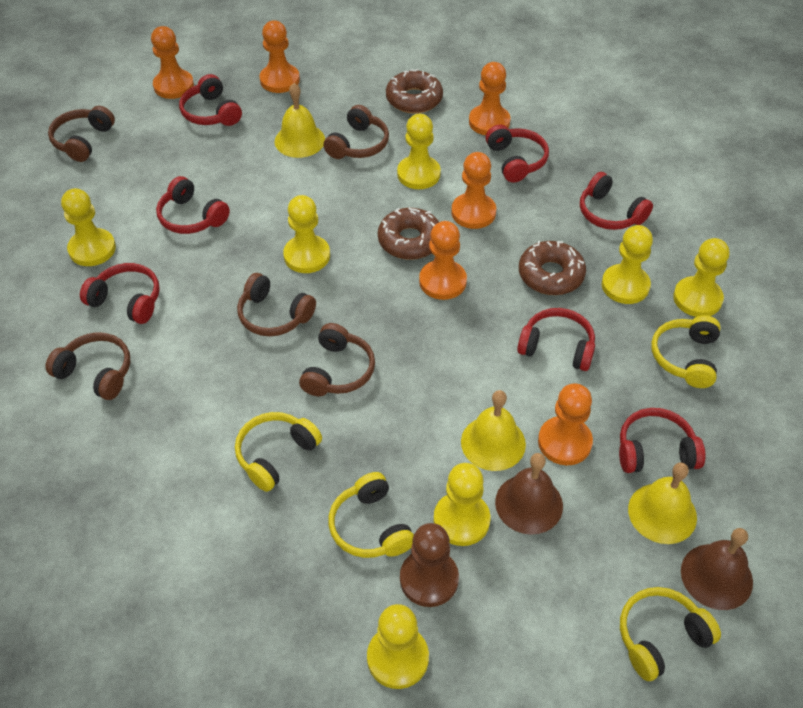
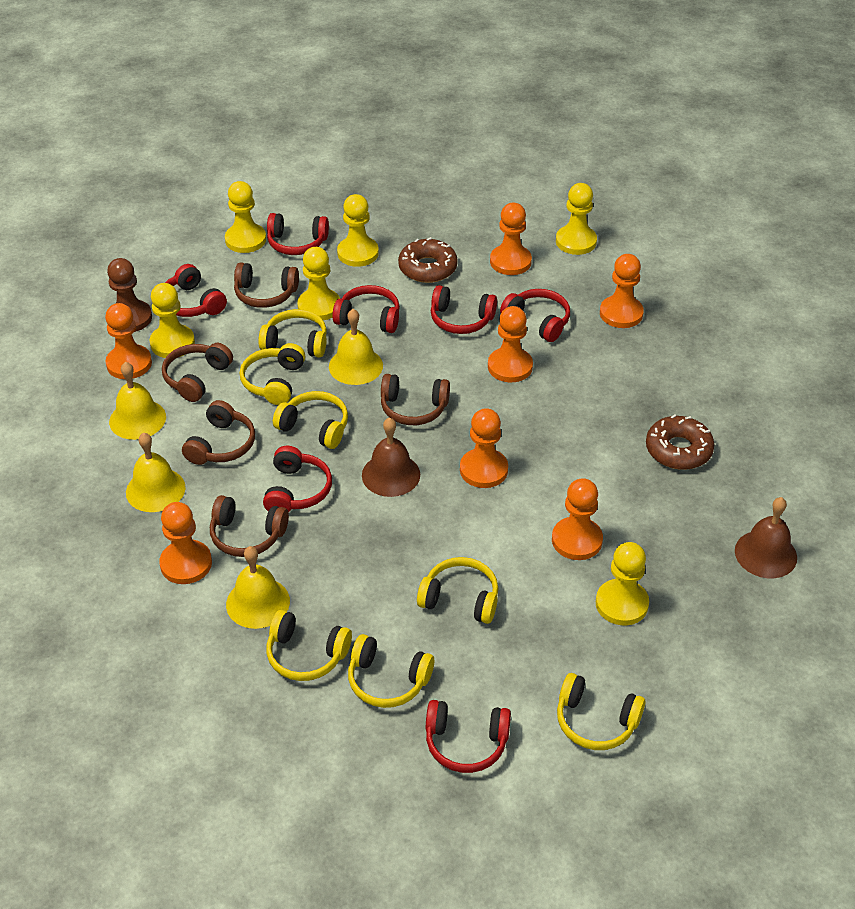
brown donut: 3 -> 2
orange pawn: 6 -> 7
yellow bell: 3 -> 4
yellow headphones: 4 -> 7
yellow pawn: 7 -> 6

